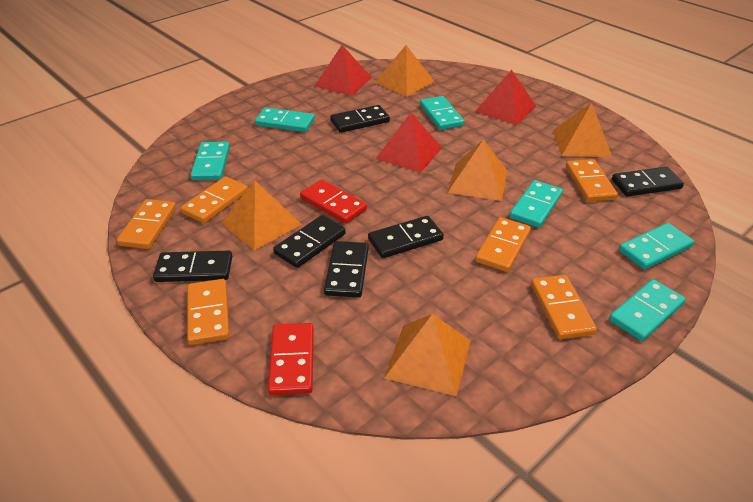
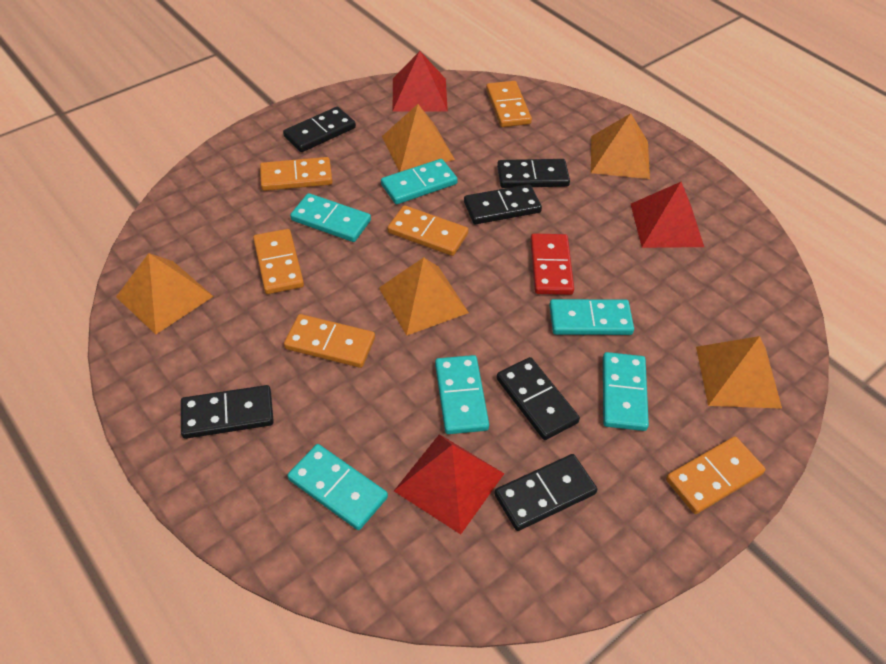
red domino: 2 -> 1

